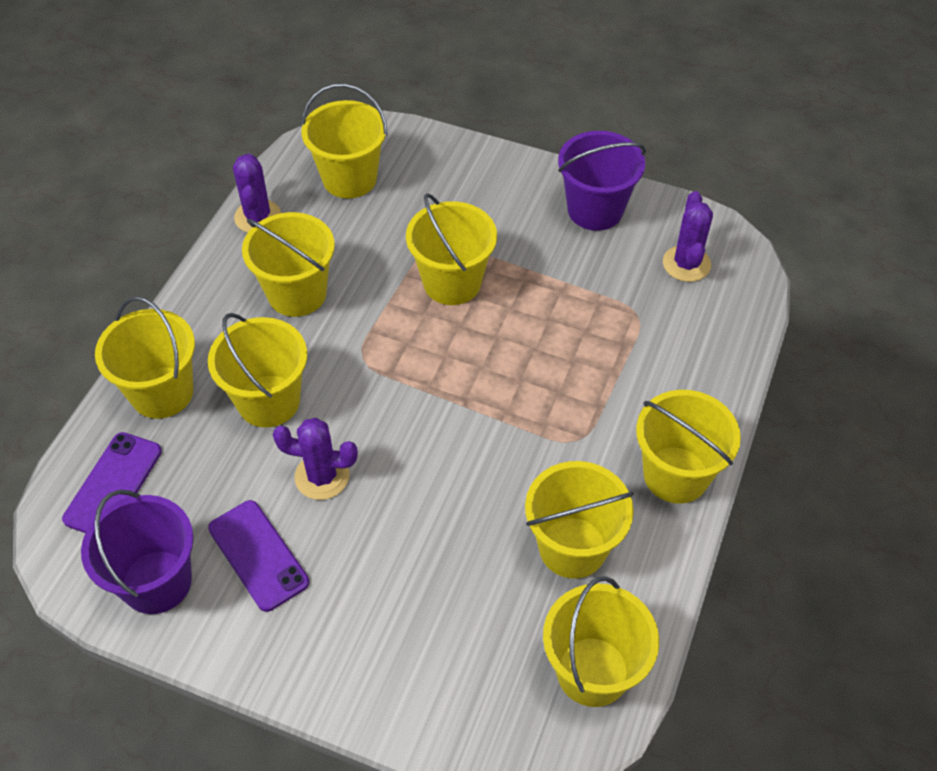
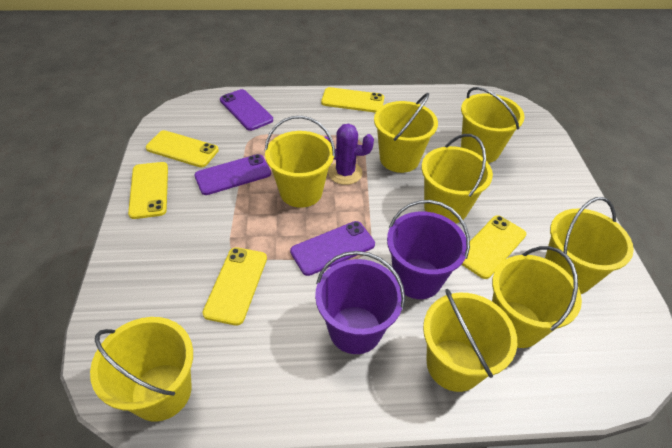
purple cactus: 3 -> 1
purple phone: 2 -> 3
yellow phone: 0 -> 5

